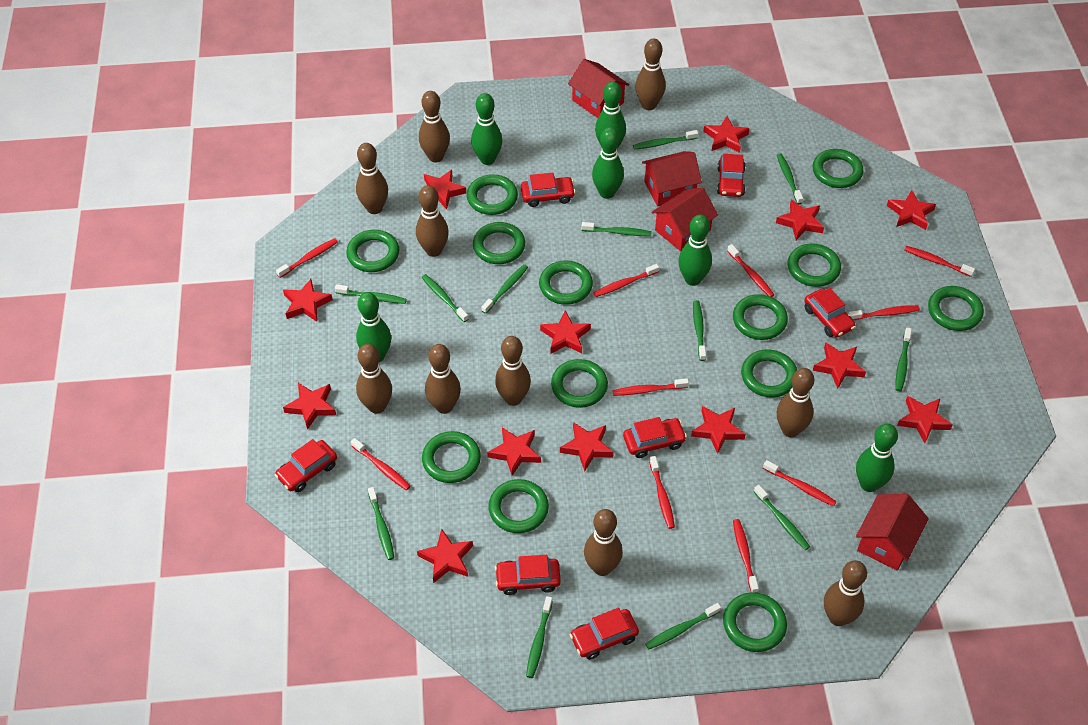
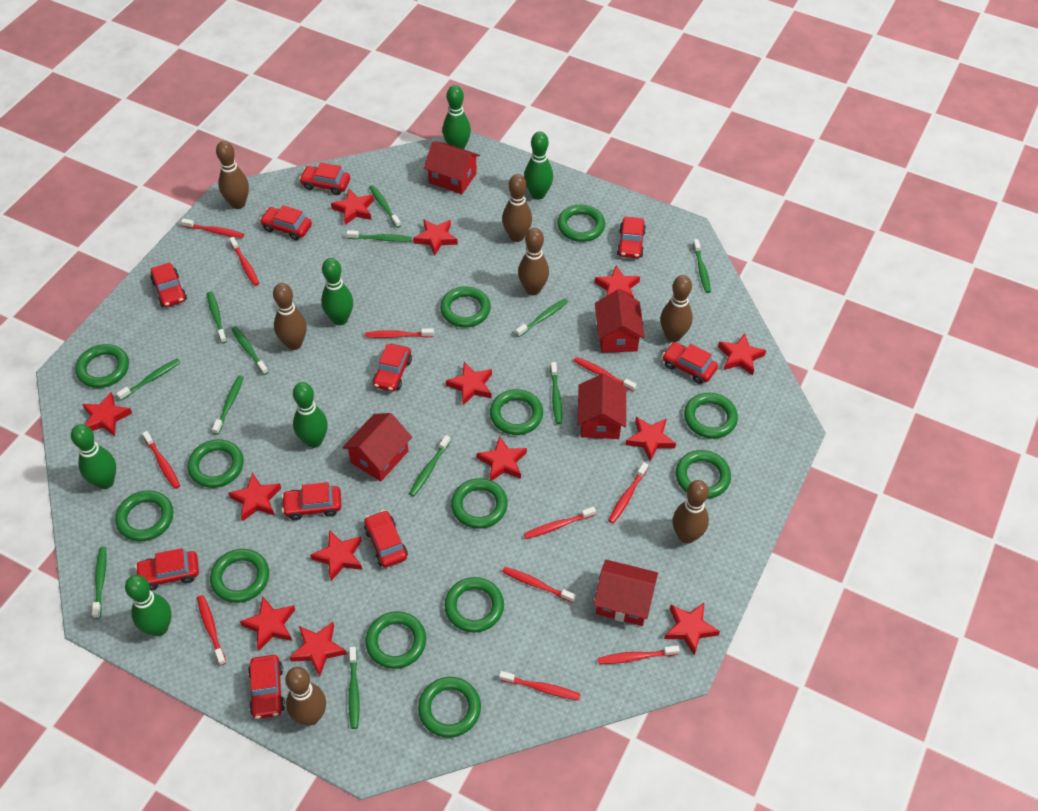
brown bowling pin: 10 -> 7
red car: 7 -> 10
red house: 4 -> 5
red toothbrush: 10 -> 11

